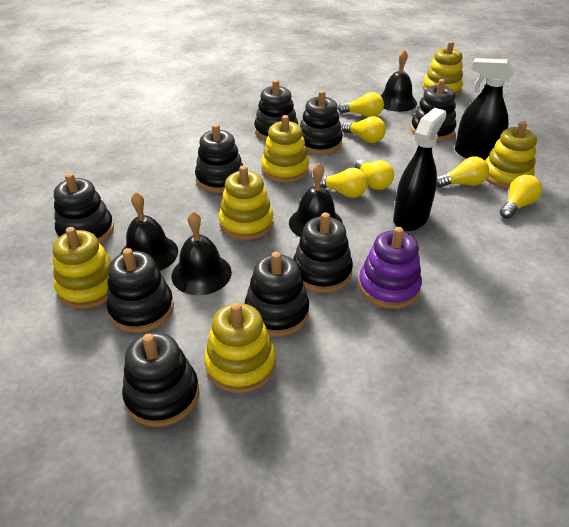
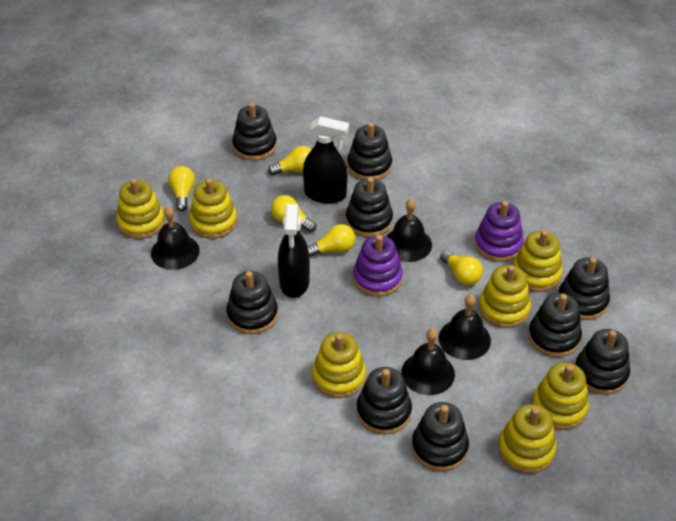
purple stacking toy: 1 -> 2
yellow light bulb: 6 -> 5
yellow stacking toy: 6 -> 7

